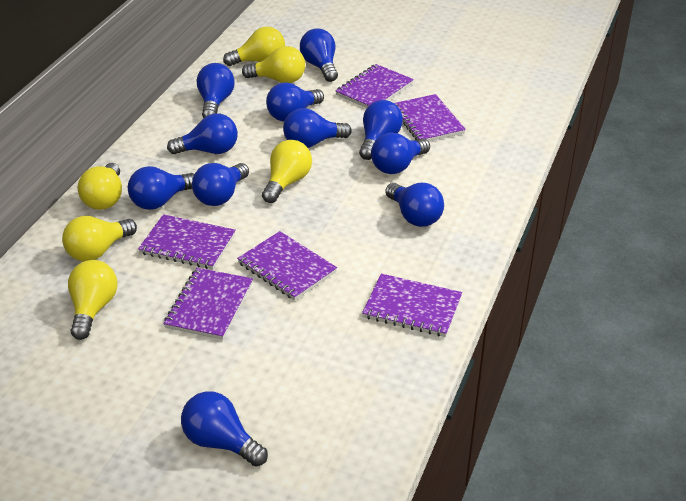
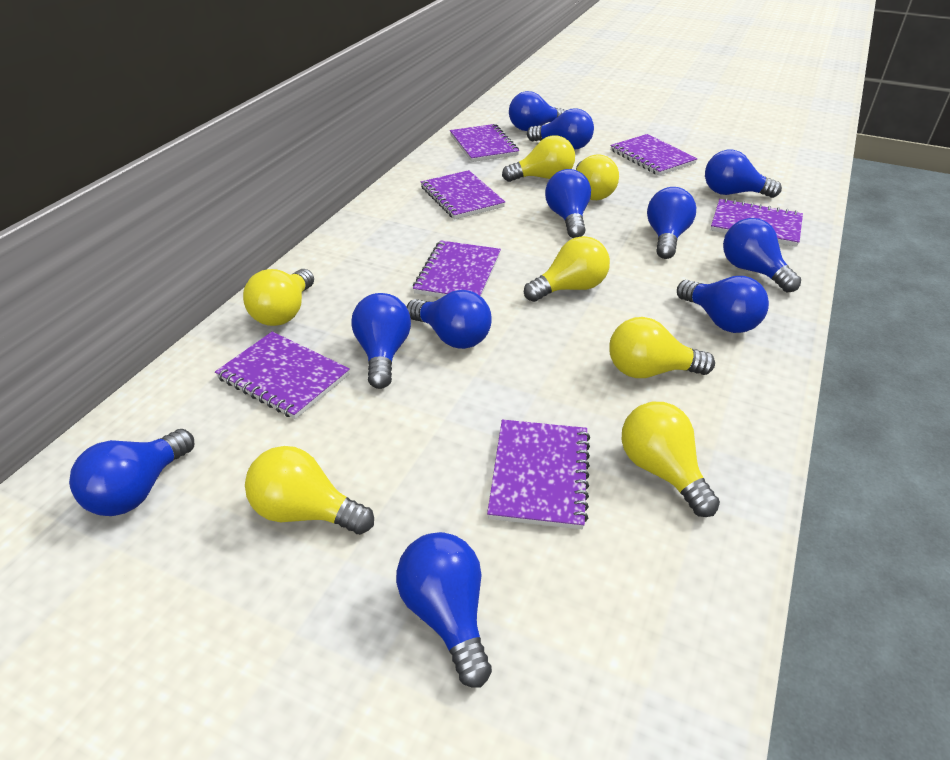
purple notebook: 6 -> 7
yellow light bulb: 6 -> 7

